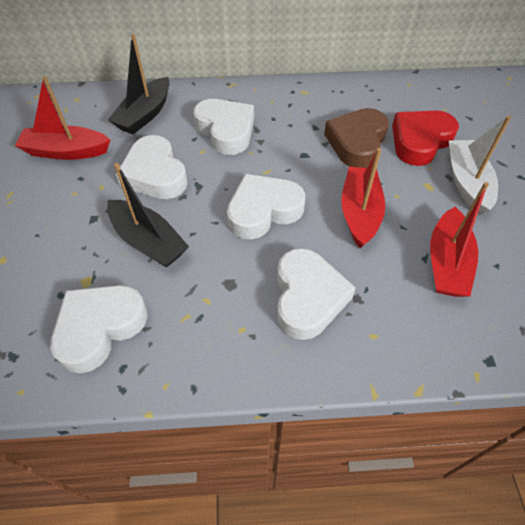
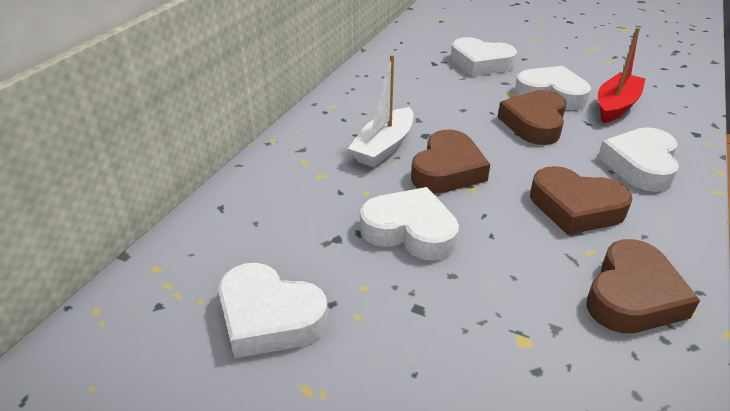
black boat: 2 -> 0
brown heart: 1 -> 4
red boat: 3 -> 1
red heart: 1 -> 0

